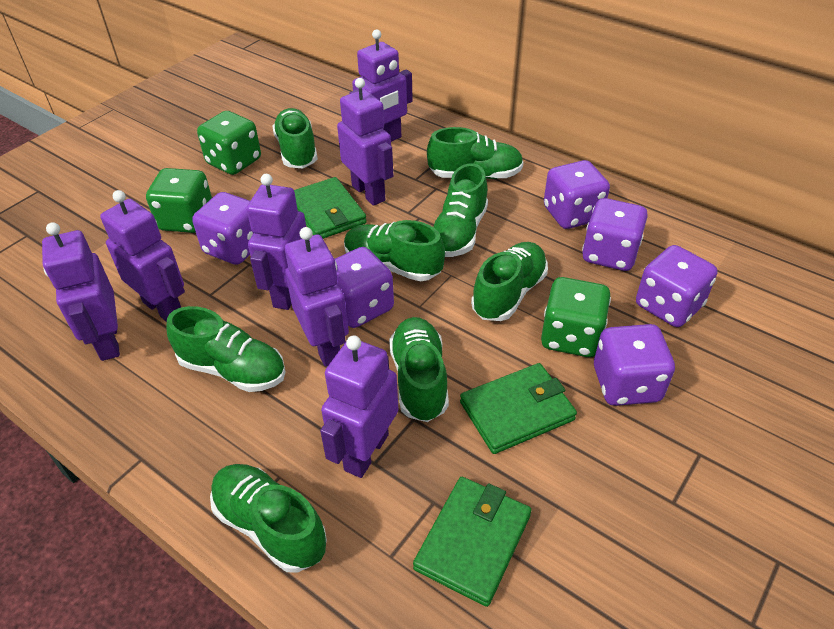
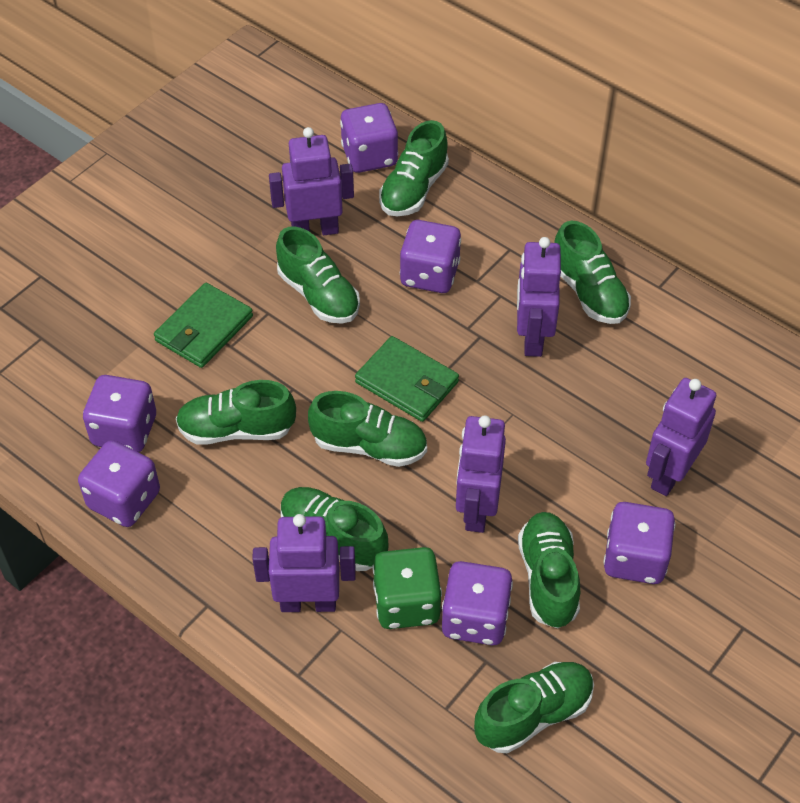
green dice: 3 -> 1
green wallet: 3 -> 2
purple robot: 7 -> 5

